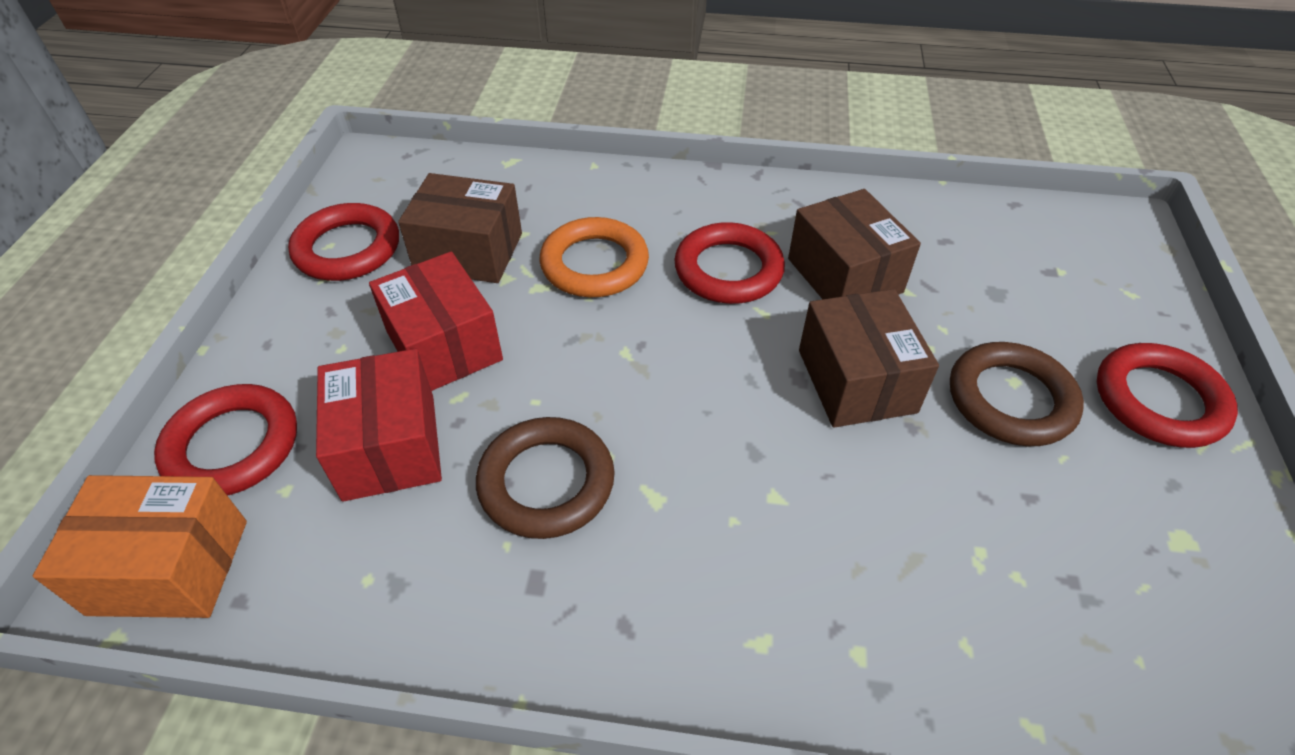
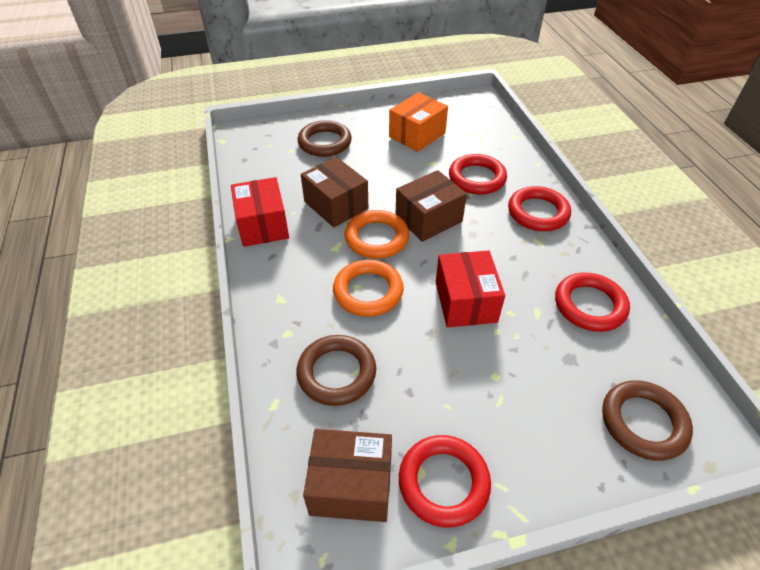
brown ring: 2 -> 3
orange ring: 1 -> 2

